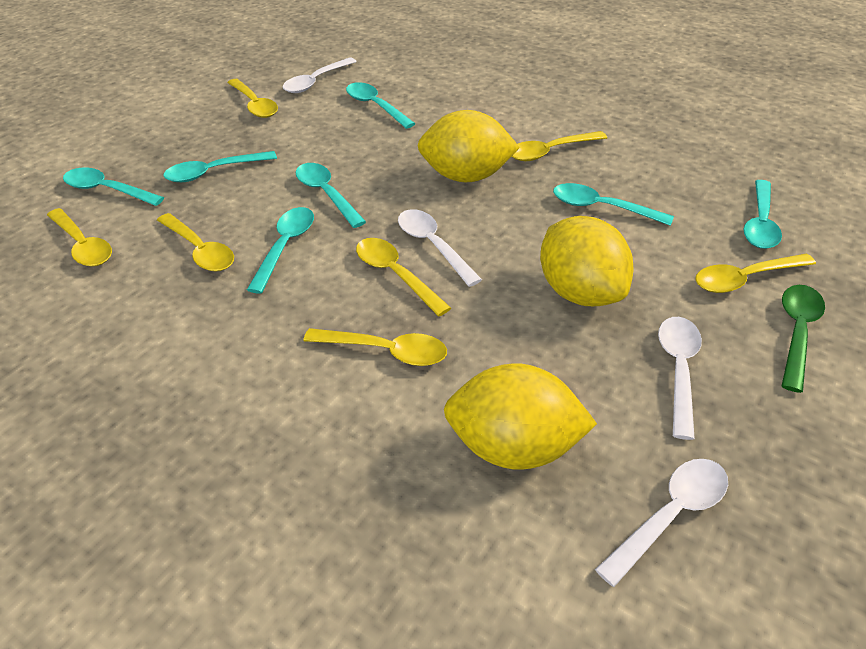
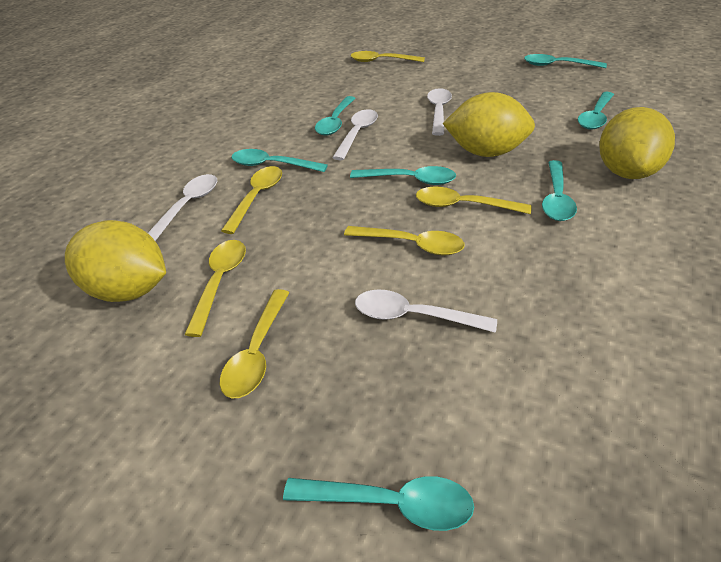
green spoon: 1 -> 0
yellow spoon: 7 -> 6

